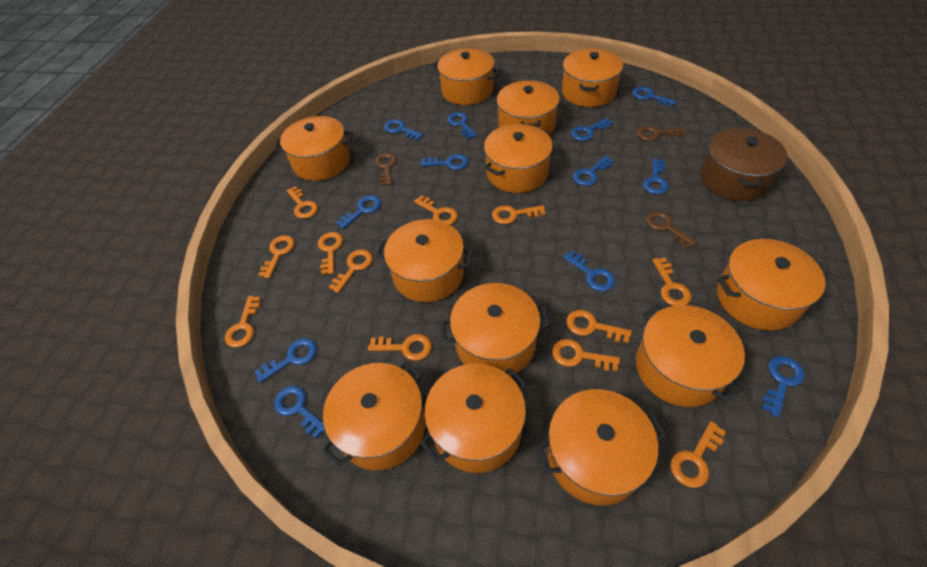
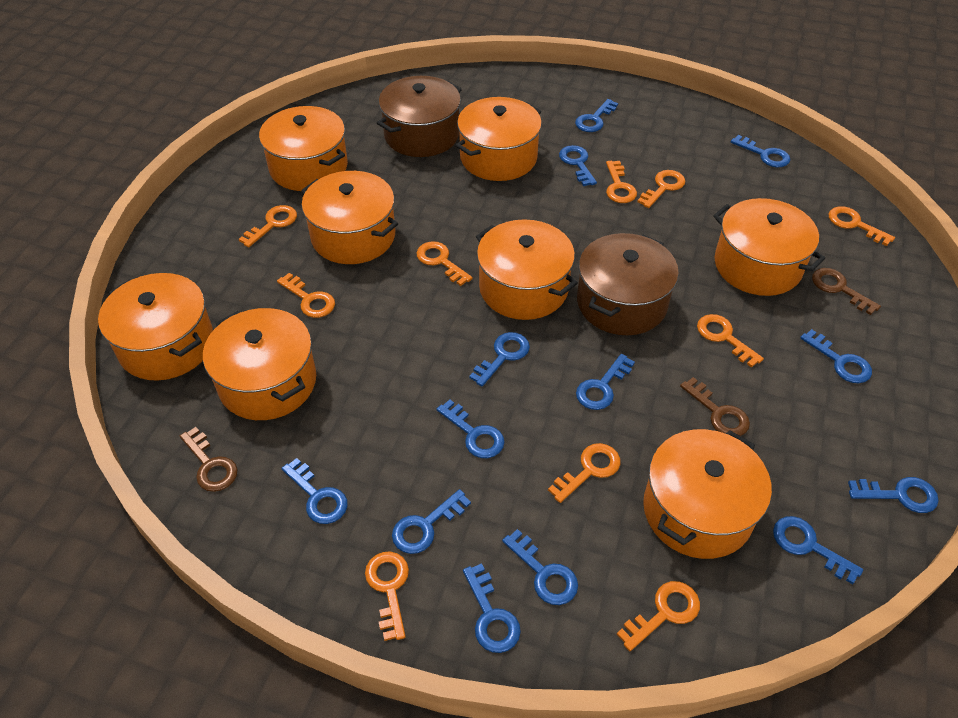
blue key: 12 -> 13
brown pot: 1 -> 2
orange key: 12 -> 10
orange pot: 12 -> 8

